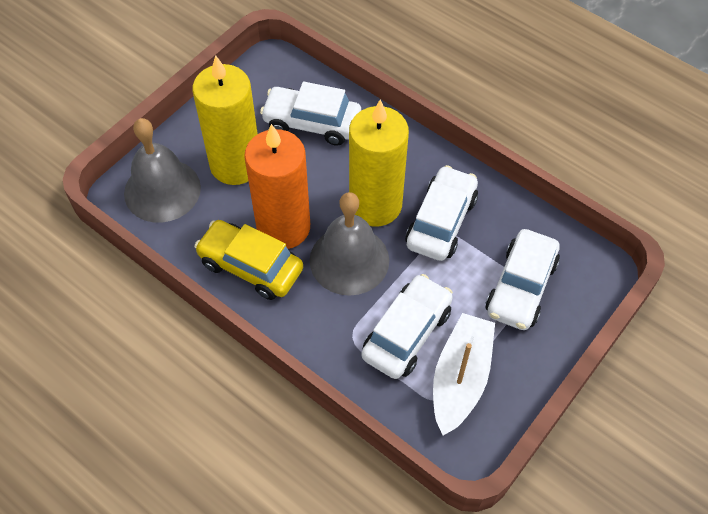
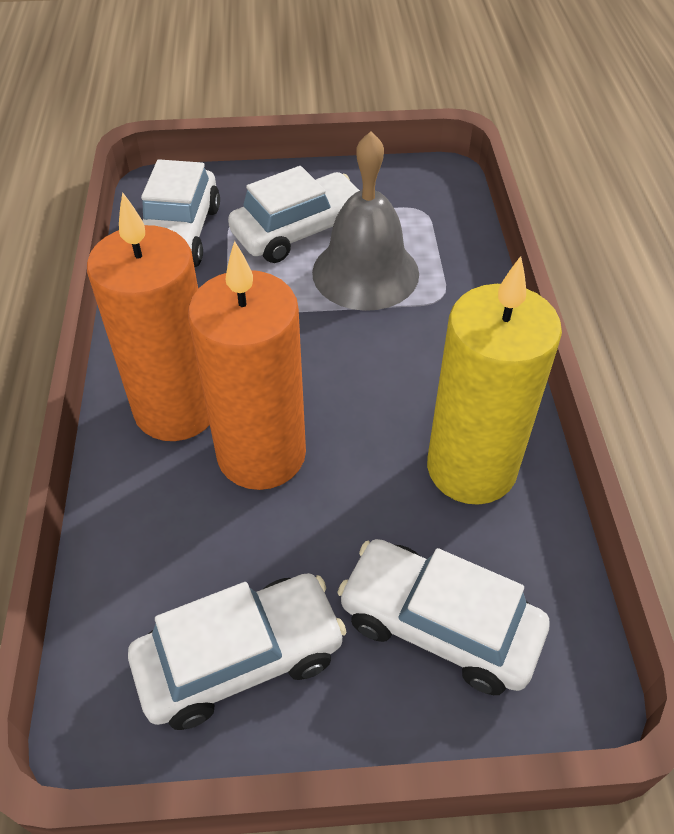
grey bell: 2 -> 1
orange candle: 1 -> 2
white boat: 1 -> 0
yellow candle: 2 -> 1
yellow car: 1 -> 0

